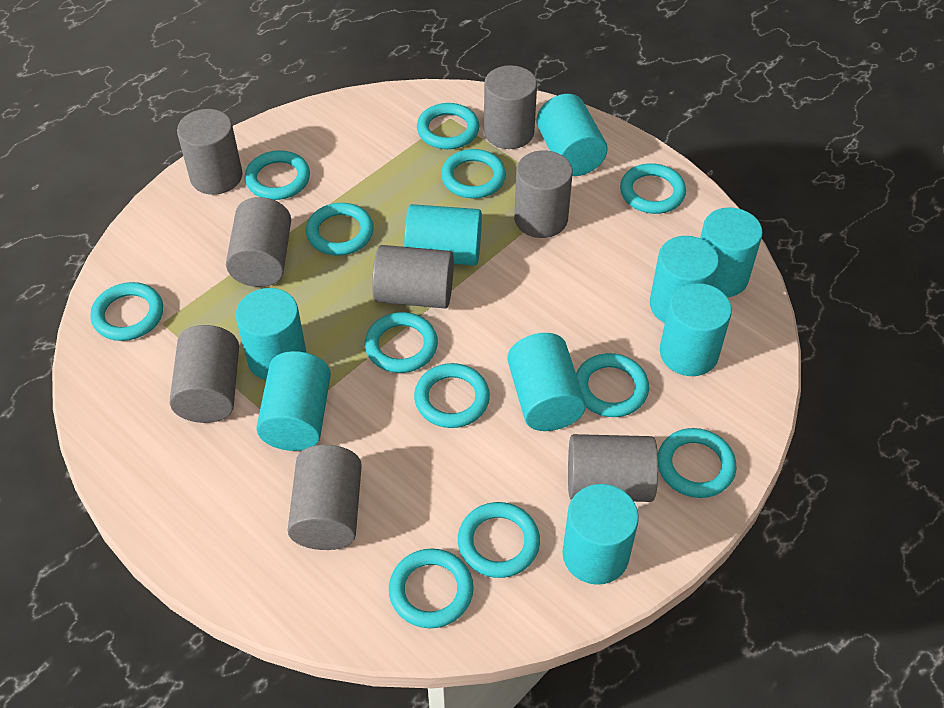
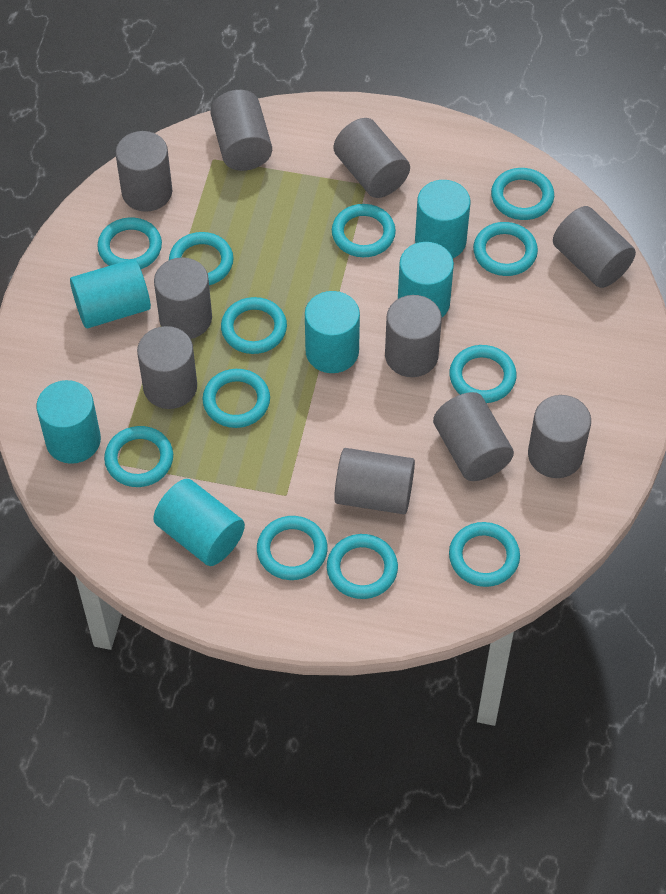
grey cylinder: 8 -> 10
turquoise cylinder: 9 -> 6

